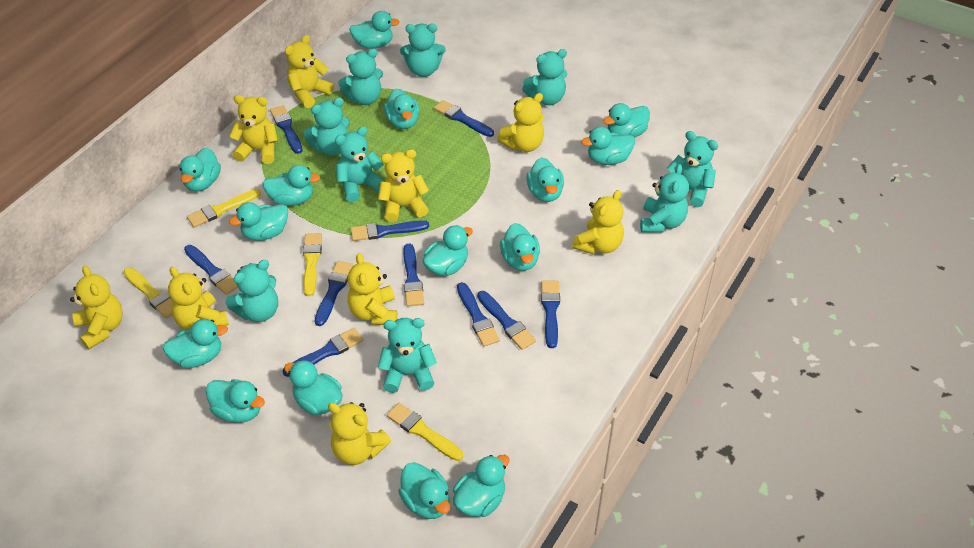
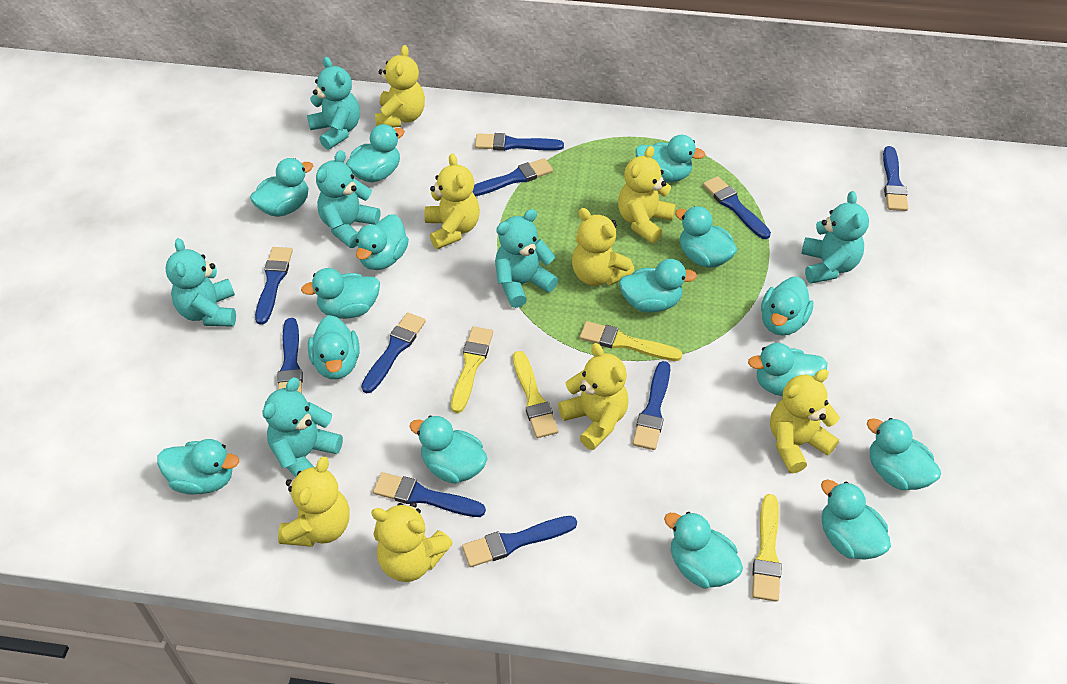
turquoise teddy bear: 9 -> 6
yellow teddy bear: 9 -> 8

